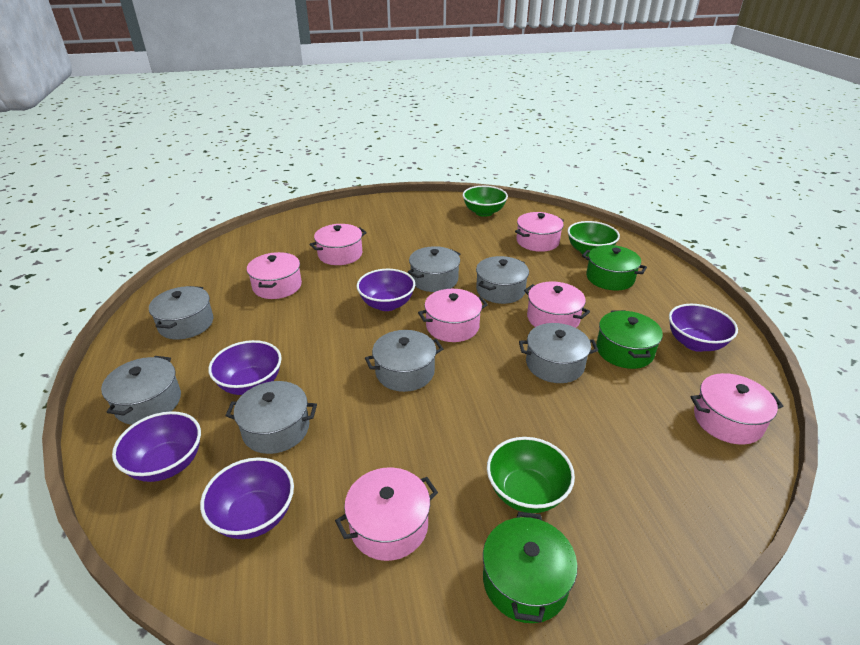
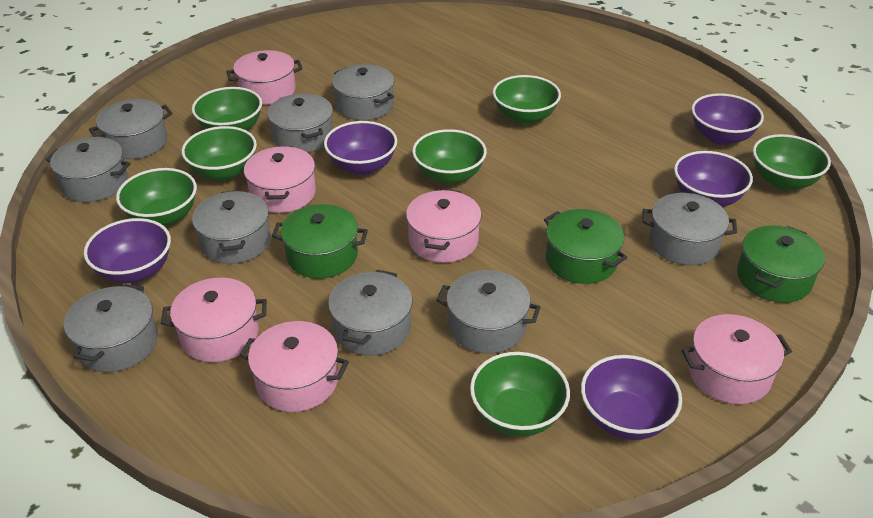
green bowl: 3 -> 7
grey pot: 7 -> 9
pink pot: 7 -> 6

